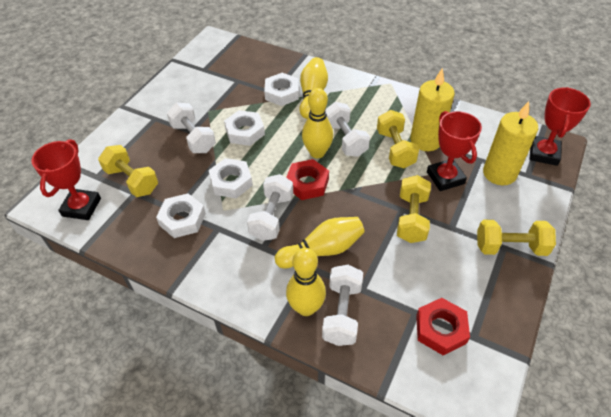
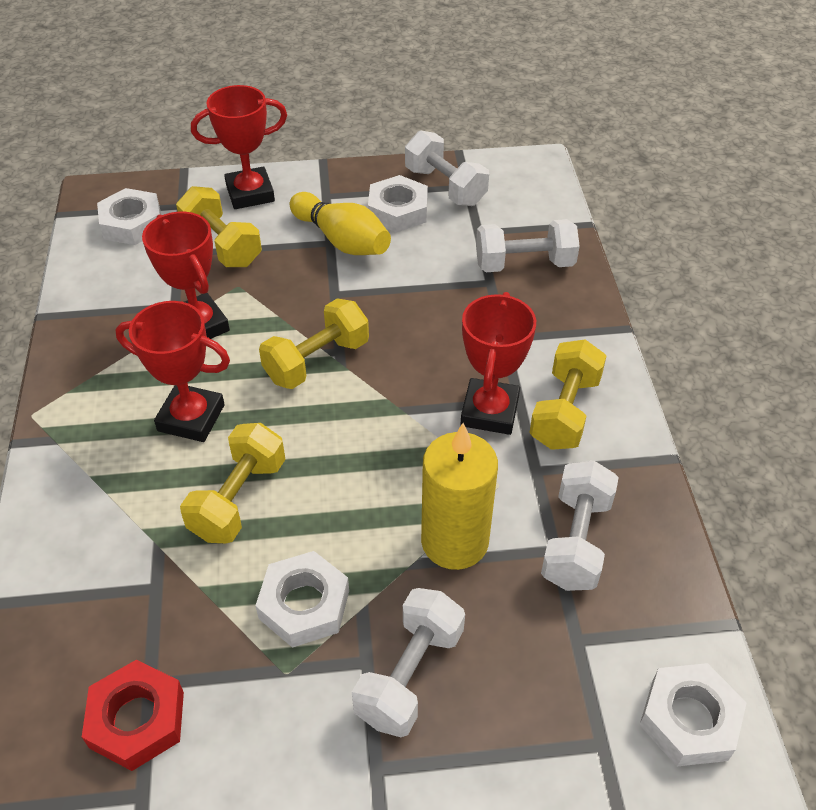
red nut: 2 -> 1
red trophy: 3 -> 4
yellow bowling pin: 4 -> 1
yellow candle: 2 -> 1

